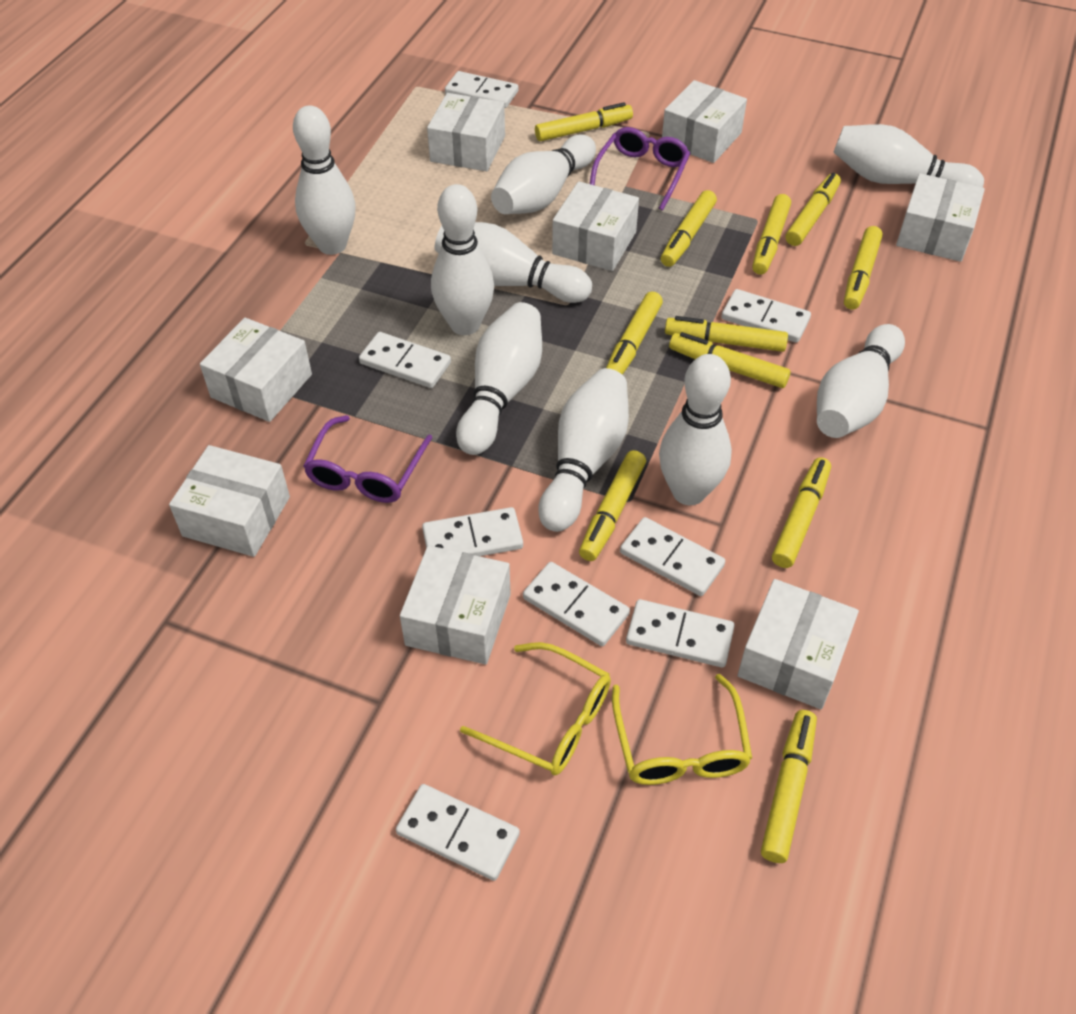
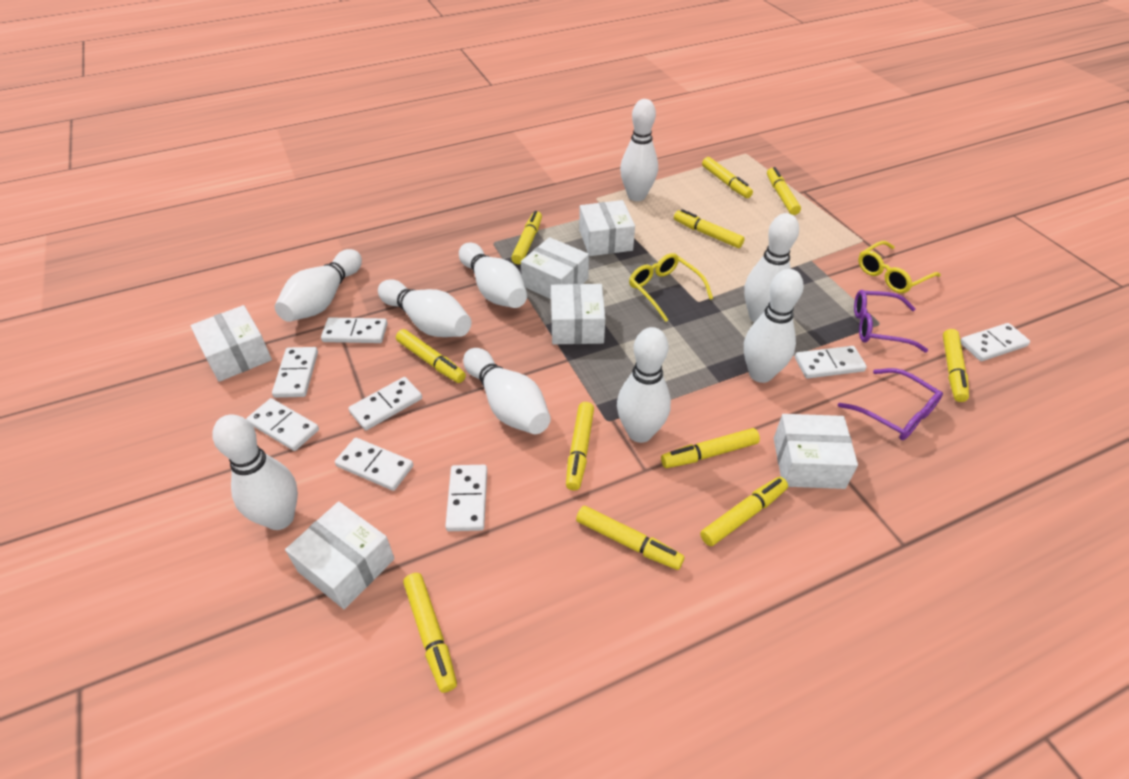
white box: 8 -> 6

